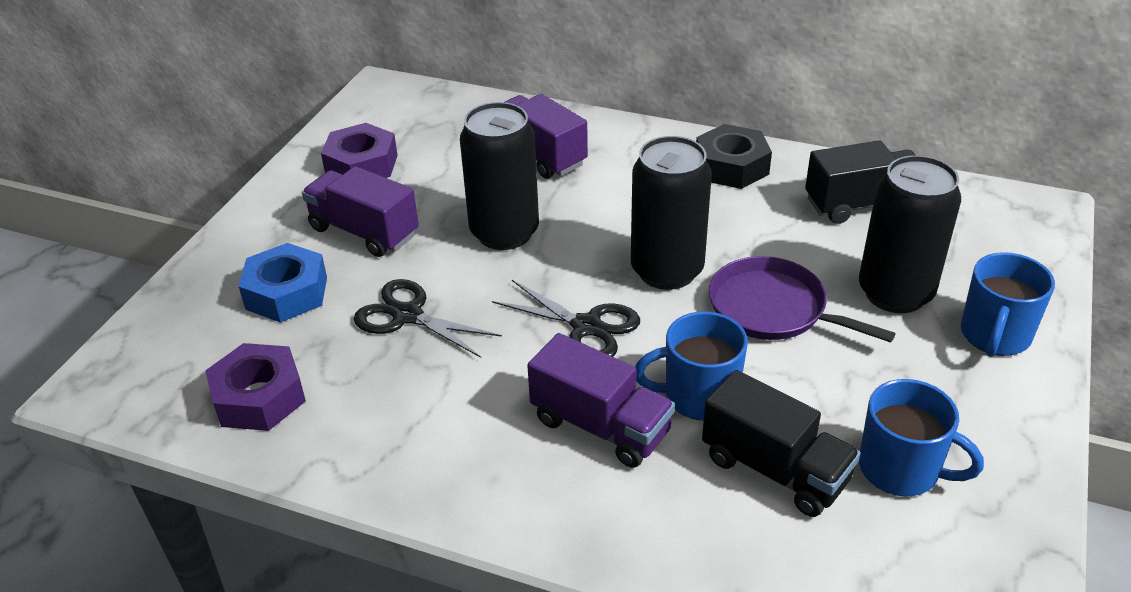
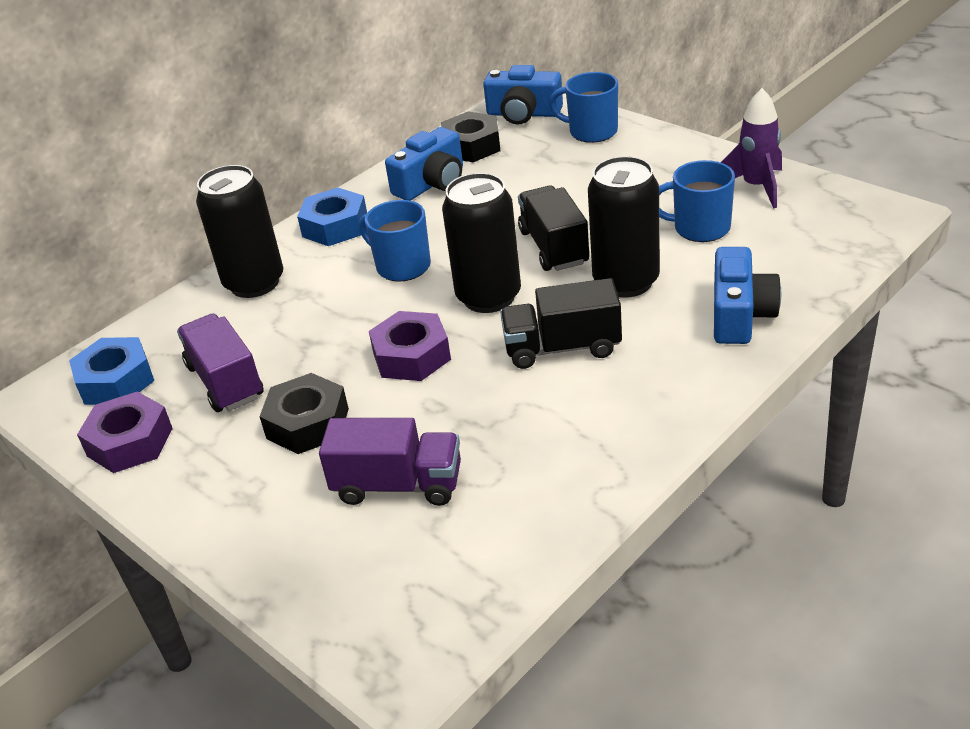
black nut: 1 -> 2
black scissors: 2 -> 0
blue camera: 0 -> 3
blue nut: 1 -> 2
purple pan: 1 -> 0
purple rocket: 0 -> 1
purple truck: 3 -> 2

